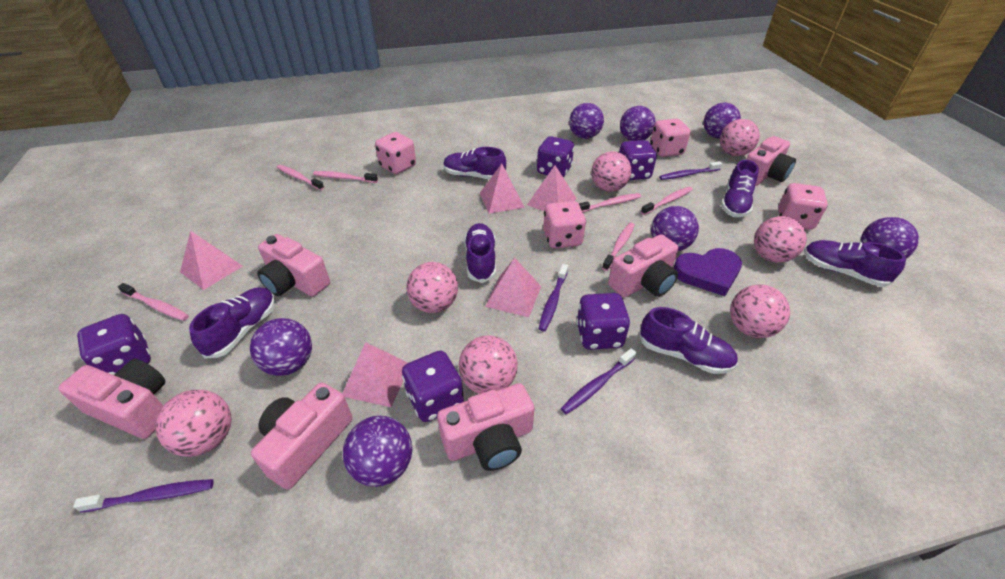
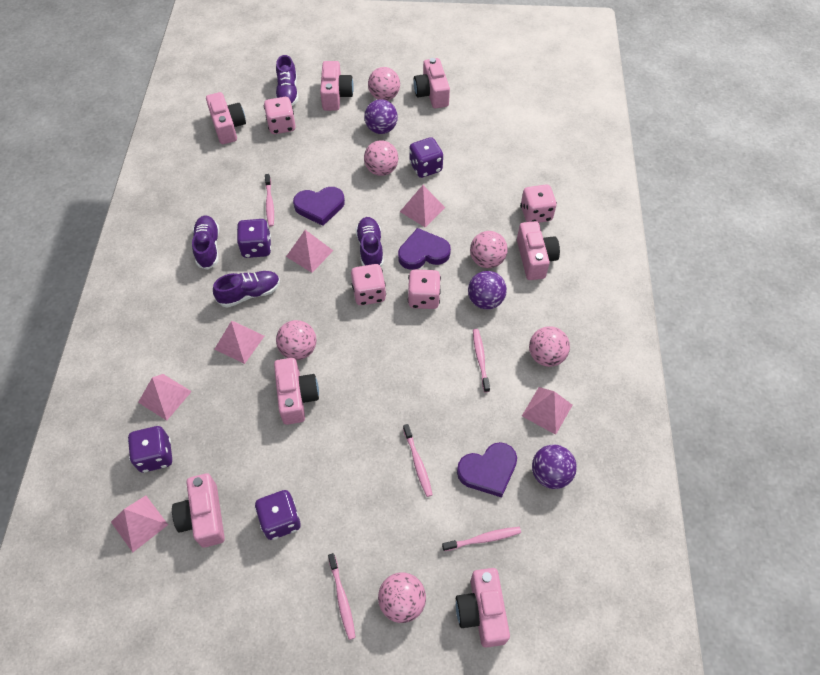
pink ball: 7 -> 6
pink camera: 6 -> 7
pink pyramid: 5 -> 6
pink toothbrush: 6 -> 5
purple ball: 7 -> 3
purple dice: 5 -> 4
purple heart: 1 -> 3
purple shoe: 6 -> 4
purple toothbrush: 4 -> 0

